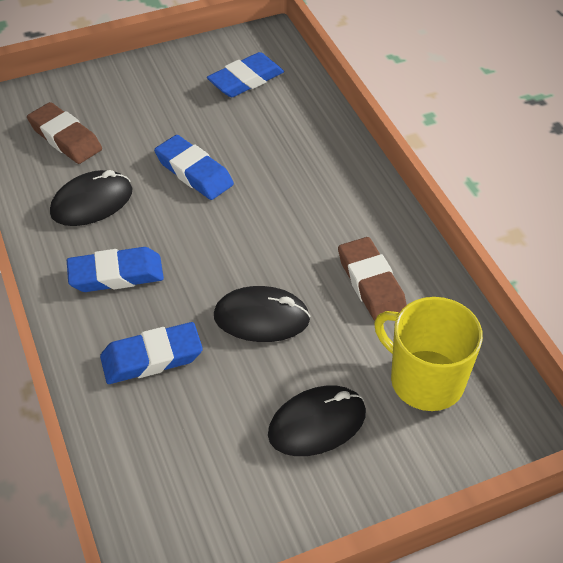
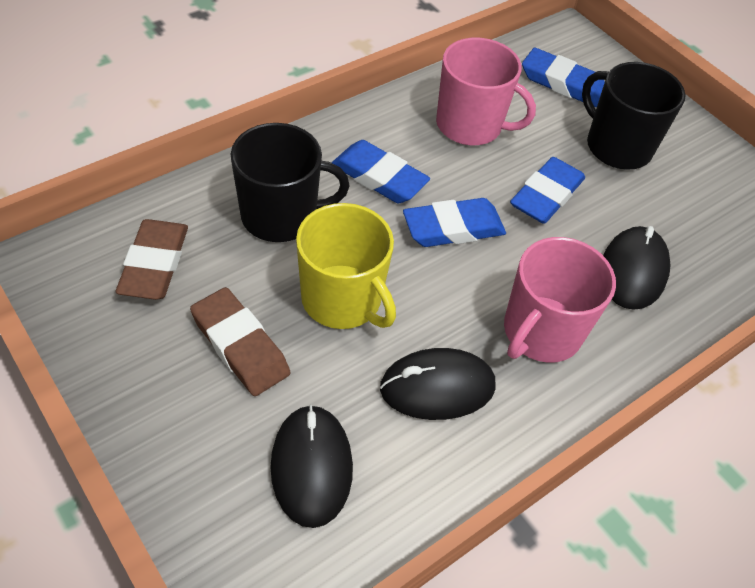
black mug: 0 -> 2
pink mug: 0 -> 2

